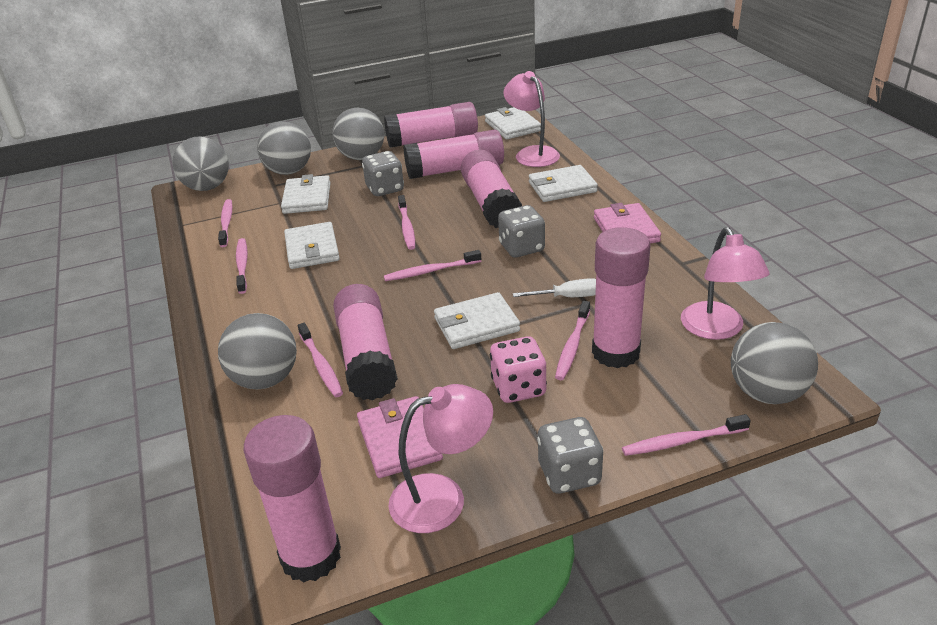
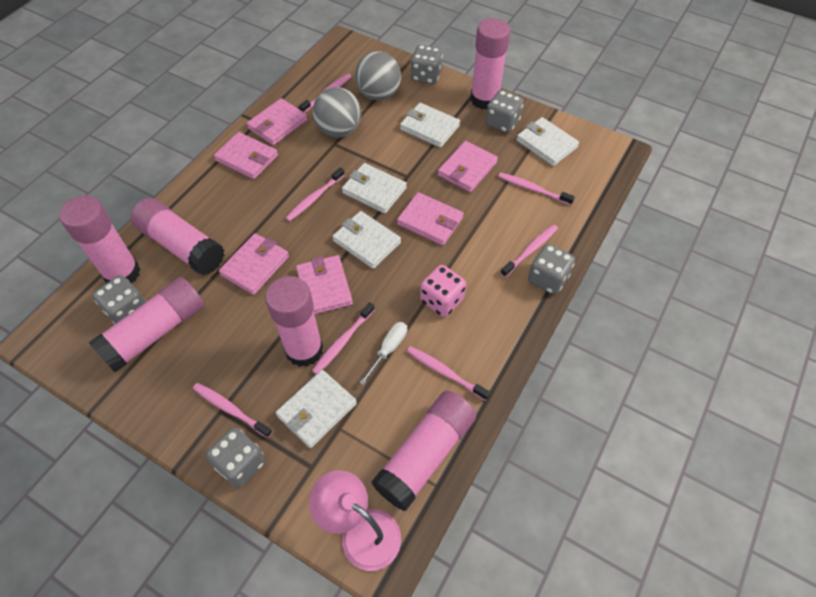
grey ball: 5 -> 2
grey dice: 3 -> 5
pink lamp: 3 -> 1
pink wallet: 2 -> 6

